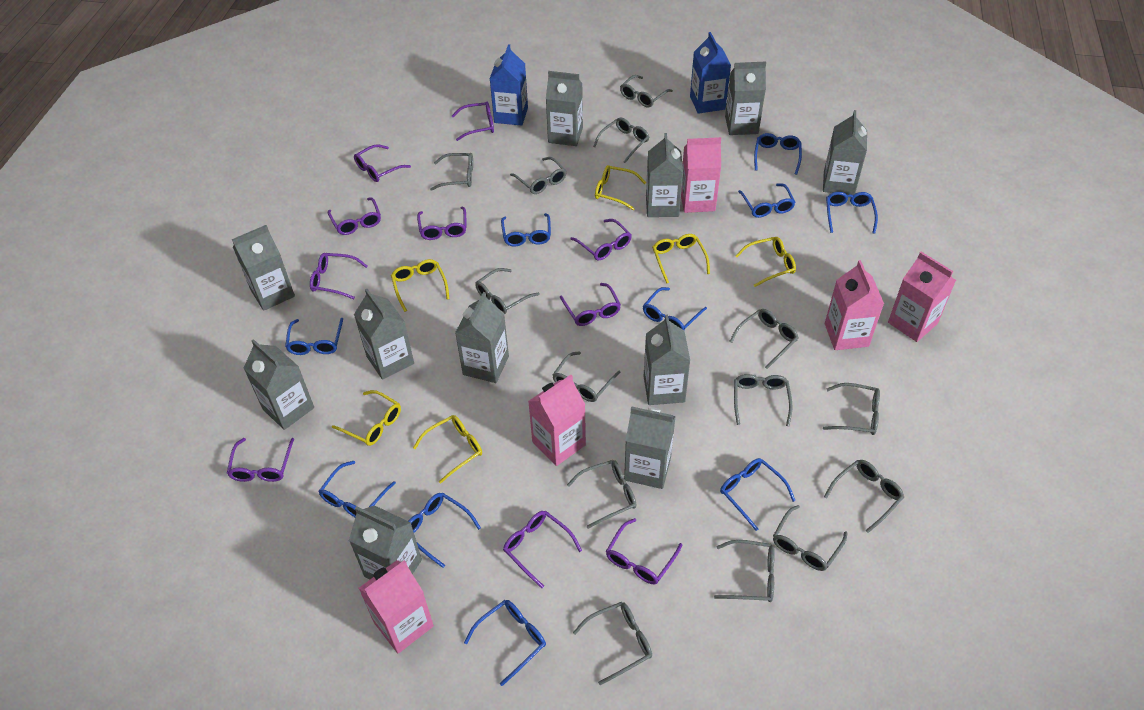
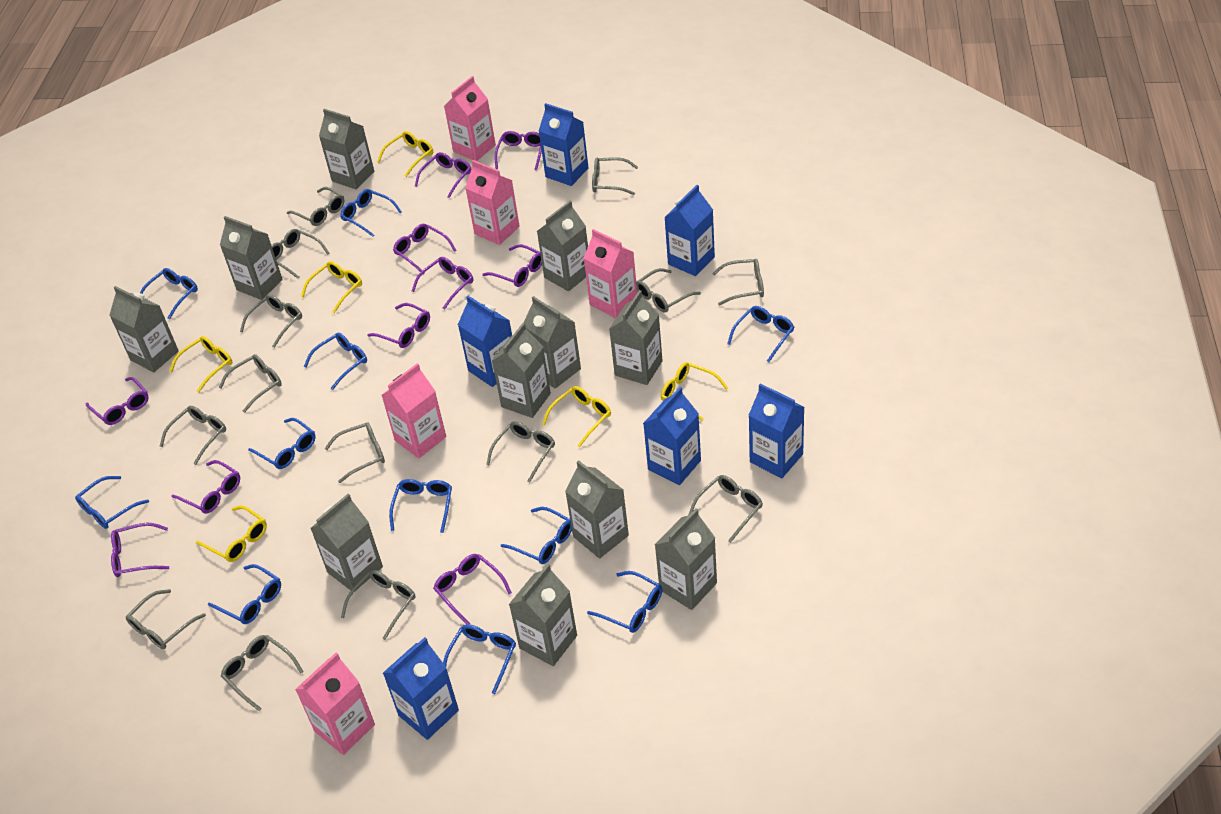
blue carton: 2 -> 6
blue glasses: 10 -> 11

